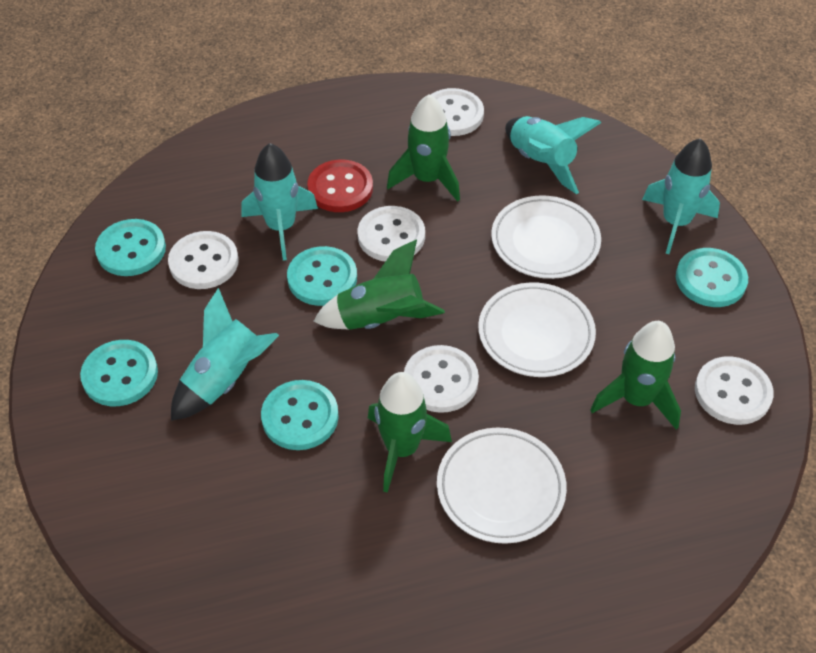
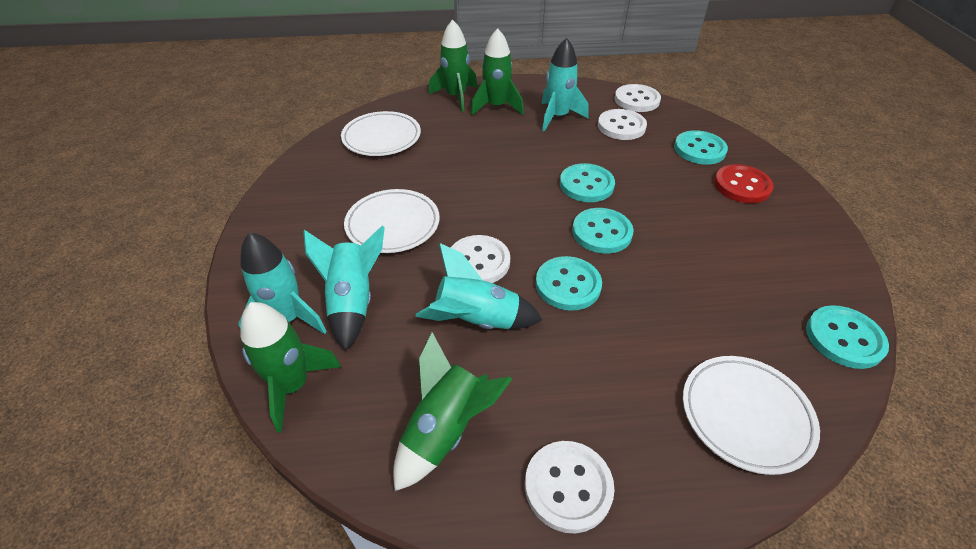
white button: 5 -> 4

